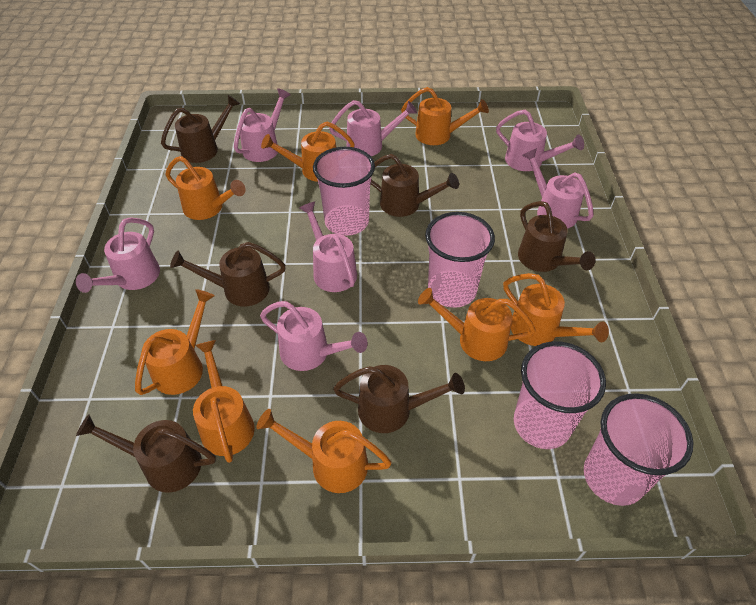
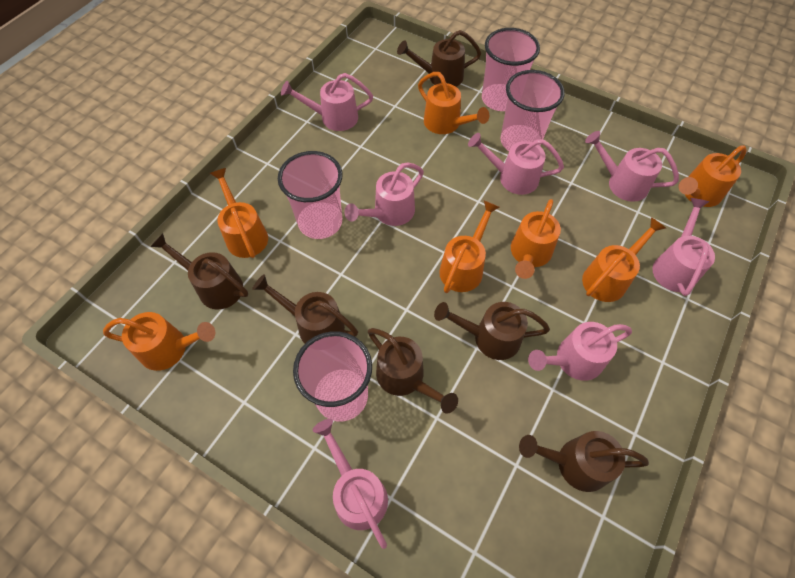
orange watering can: 8 -> 7

